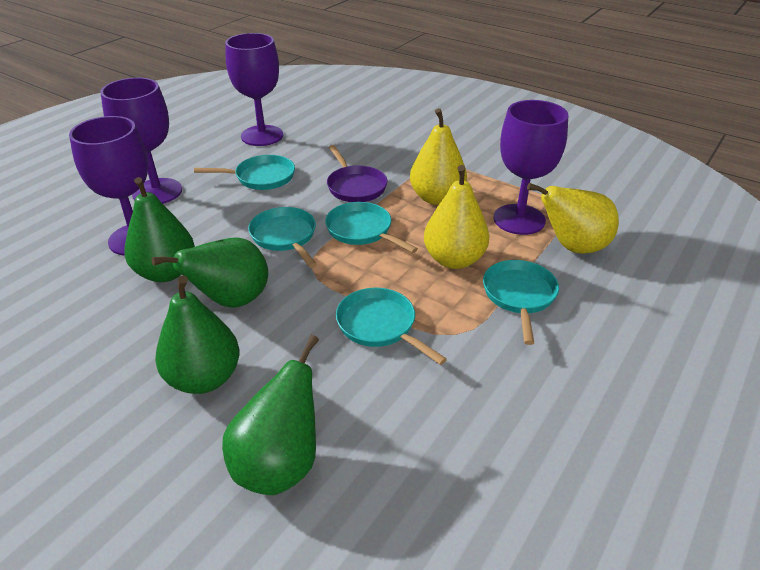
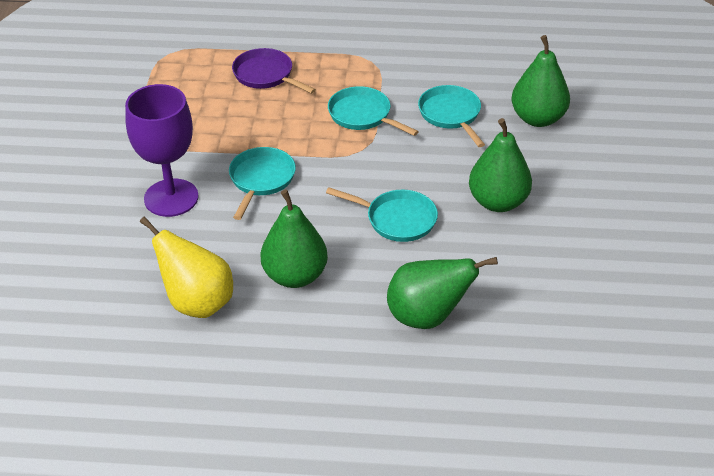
purple goblet: 4 -> 1
turquoise pan: 5 -> 4
yellow pear: 3 -> 1

